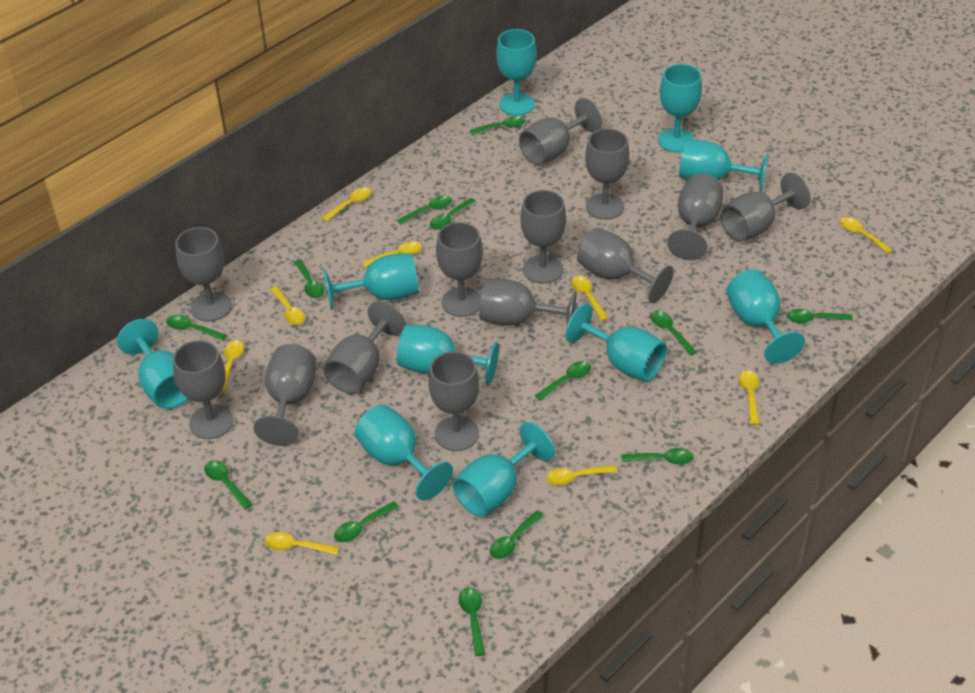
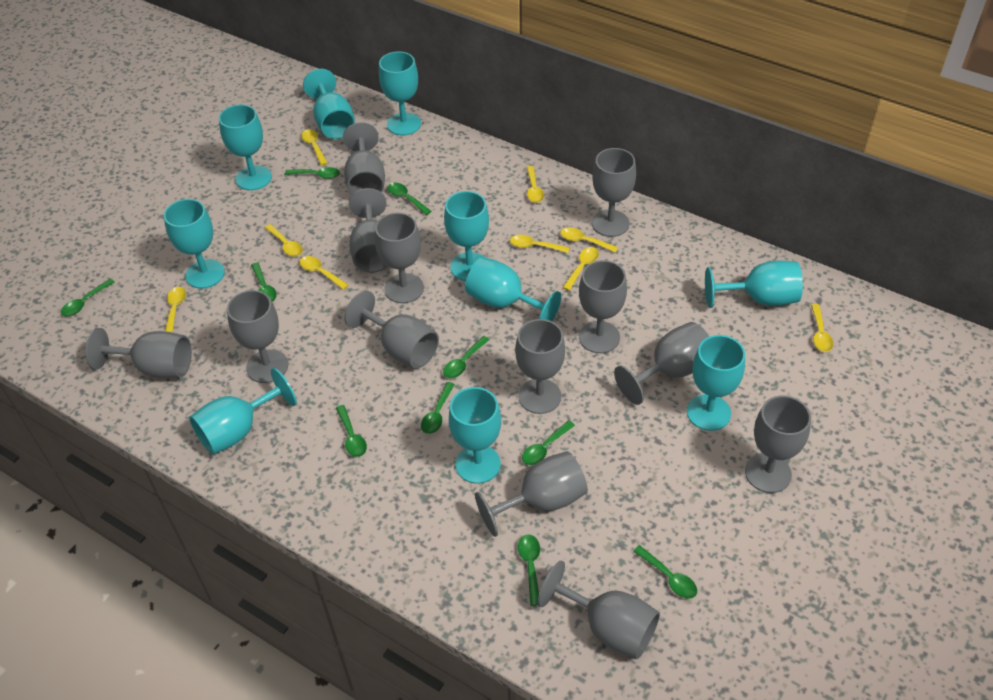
green spoon: 13 -> 10

